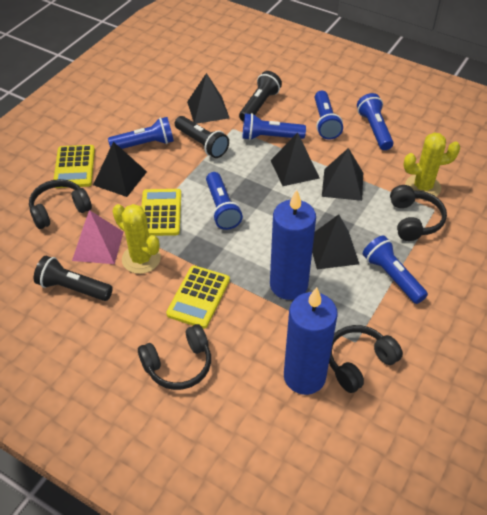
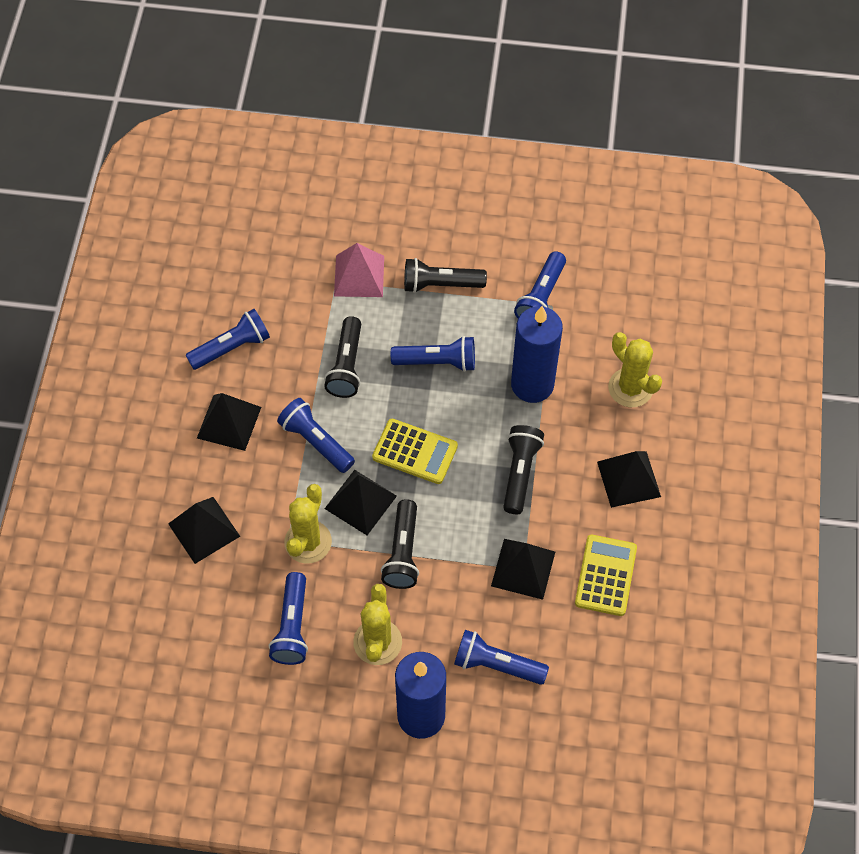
black flashlight: 3 -> 4
black headphones: 4 -> 0
yellow cactus: 2 -> 3
yellow calculator: 3 -> 2

